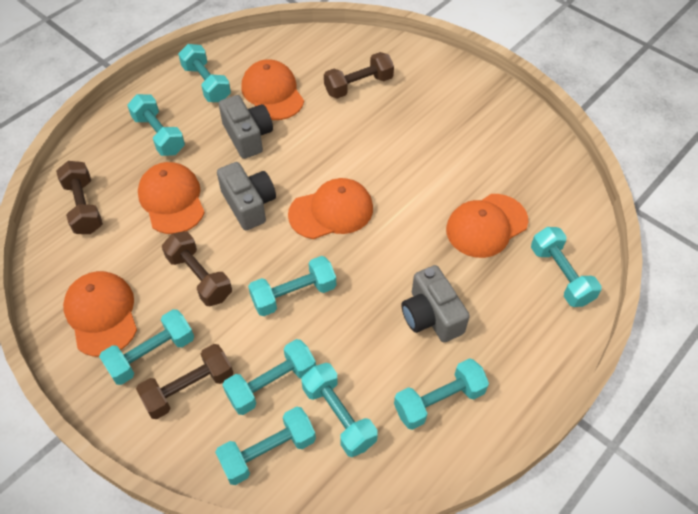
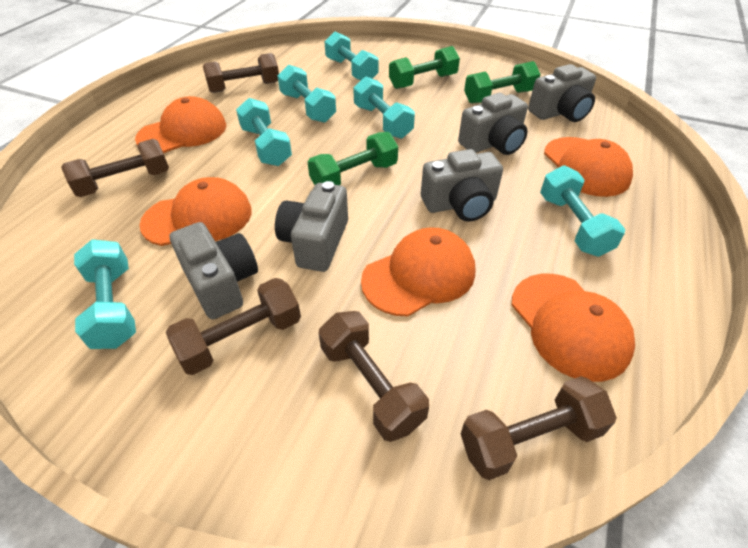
brown dumbbell: 4 -> 5
green dumbbell: 0 -> 3
grey camera: 3 -> 5
turquoise dumbbell: 9 -> 6

